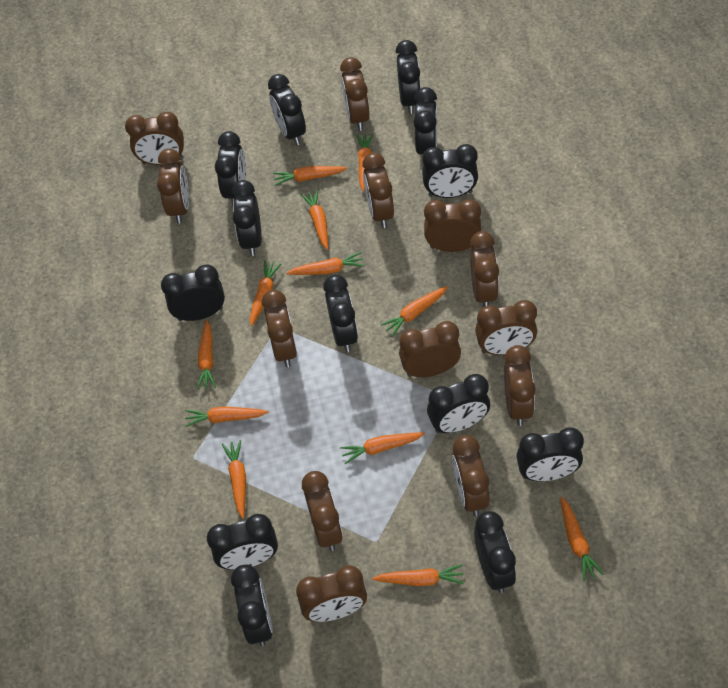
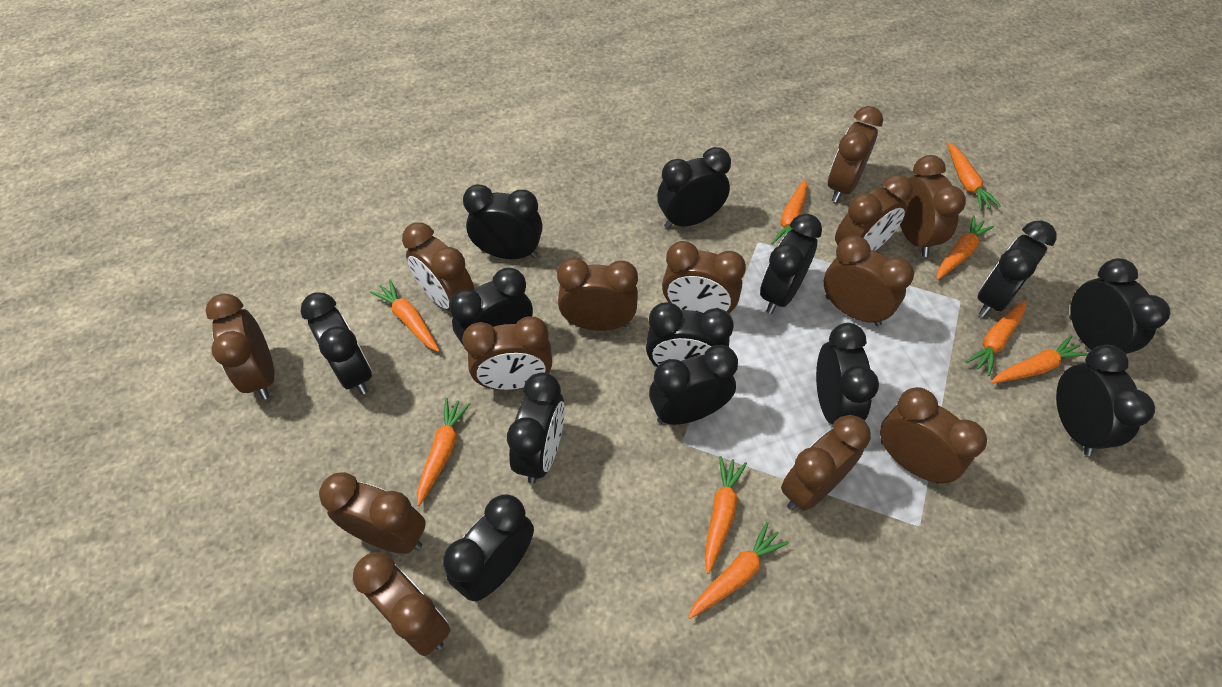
orange carrot: 12 -> 9

